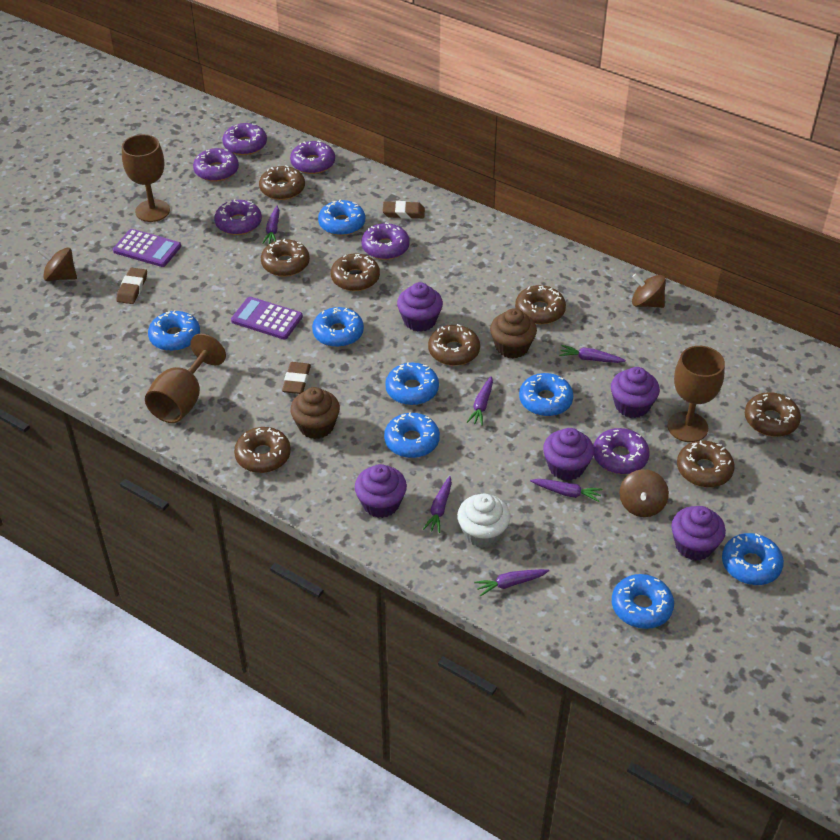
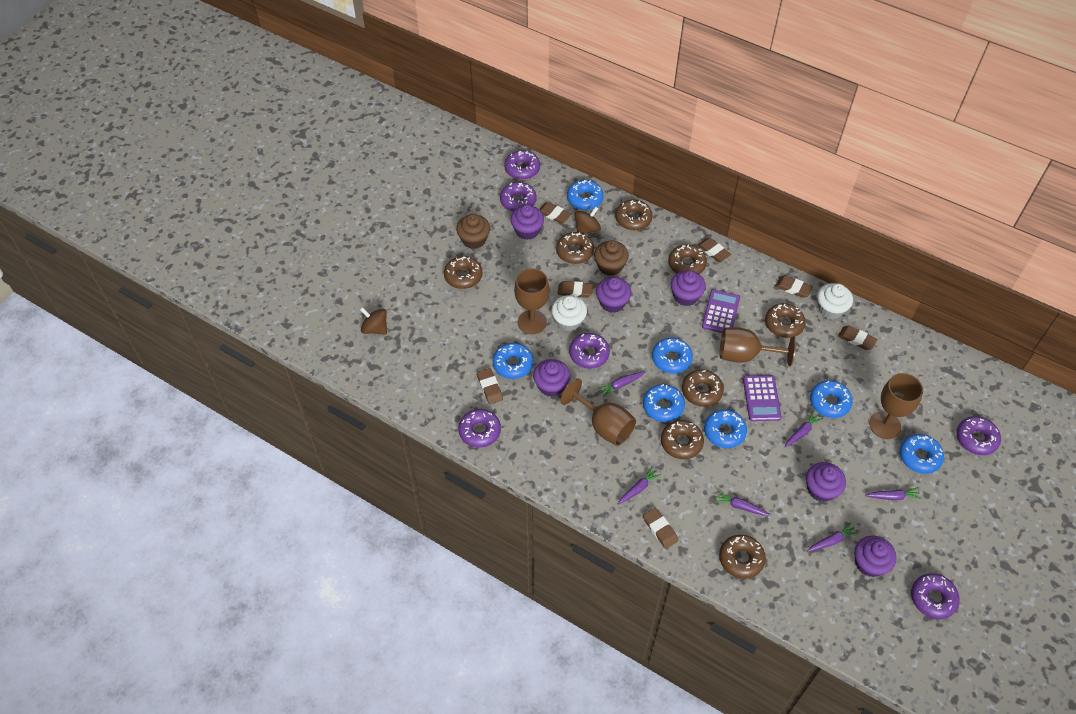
blue donut: 8 -> 7
brown eraser: 3 -> 7
brown goblet: 3 -> 4
brown spinning top: 3 -> 2
purple cupcake: 5 -> 6
white cupcake: 1 -> 2

